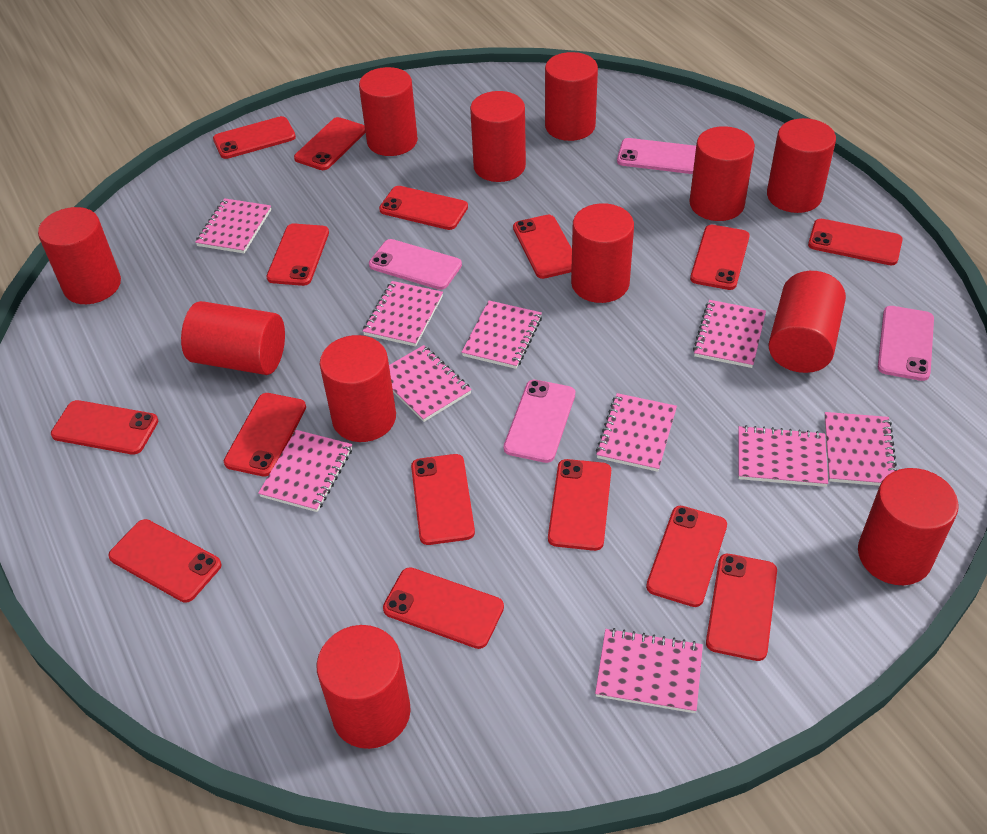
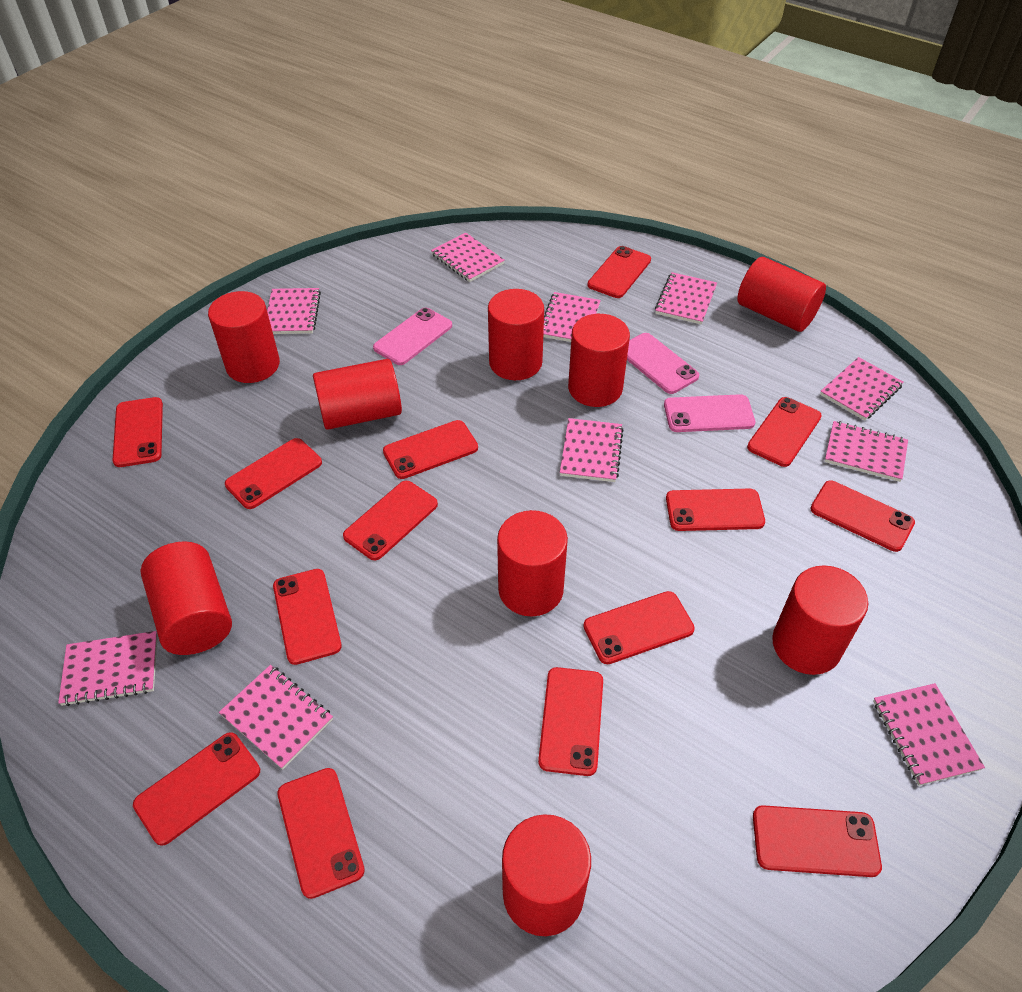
pink phone: 4 -> 3
red cylinder: 12 -> 9
red phone: 15 -> 14

